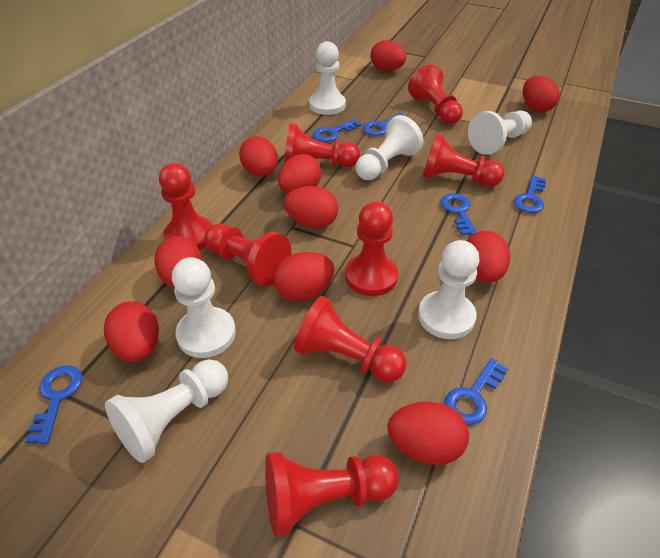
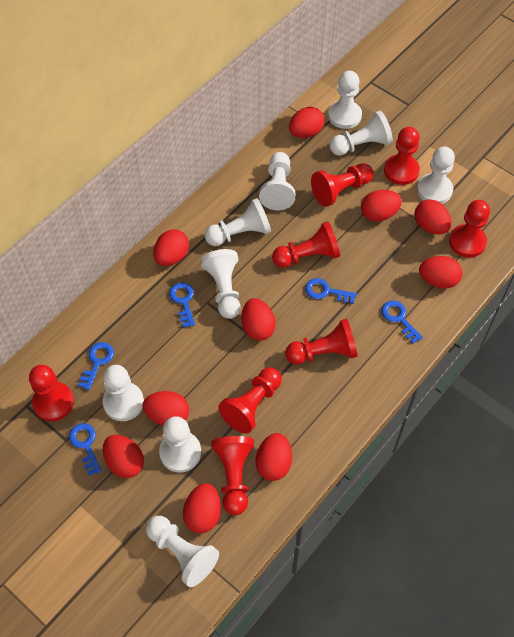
blue key: 6 -> 5
white pawn: 6 -> 9

